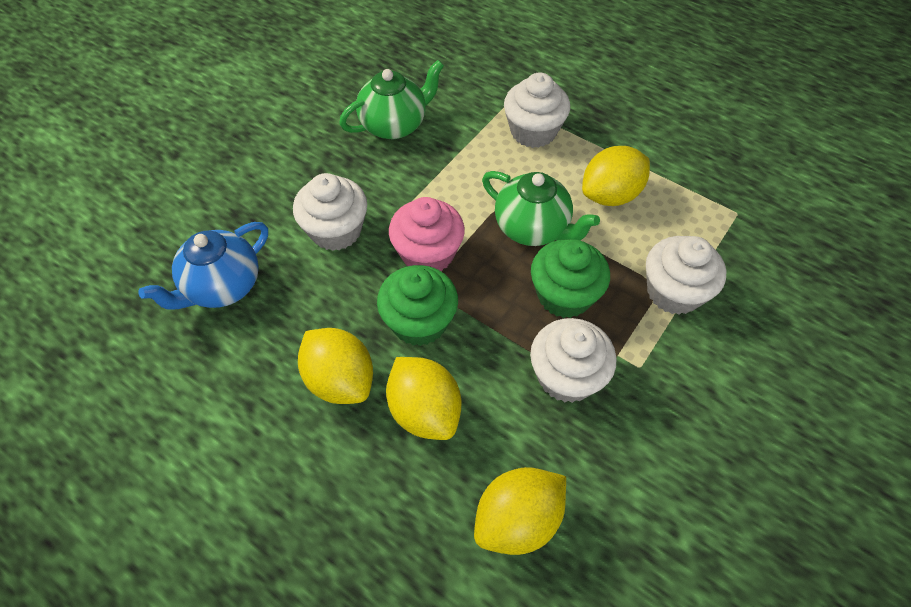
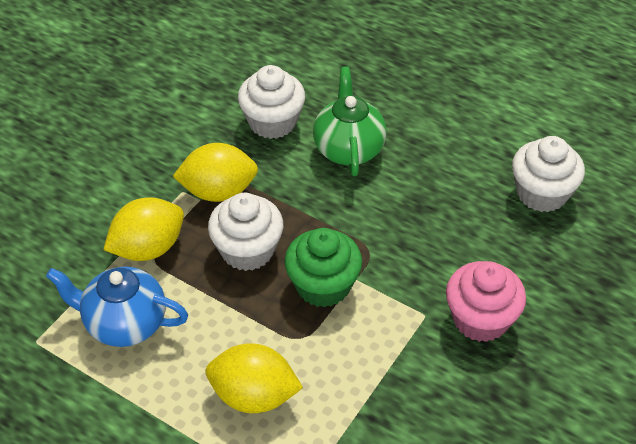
green cupcake: 2 -> 1
green teapot: 2 -> 1
white cupcake: 4 -> 3
yellow lemon: 4 -> 3

